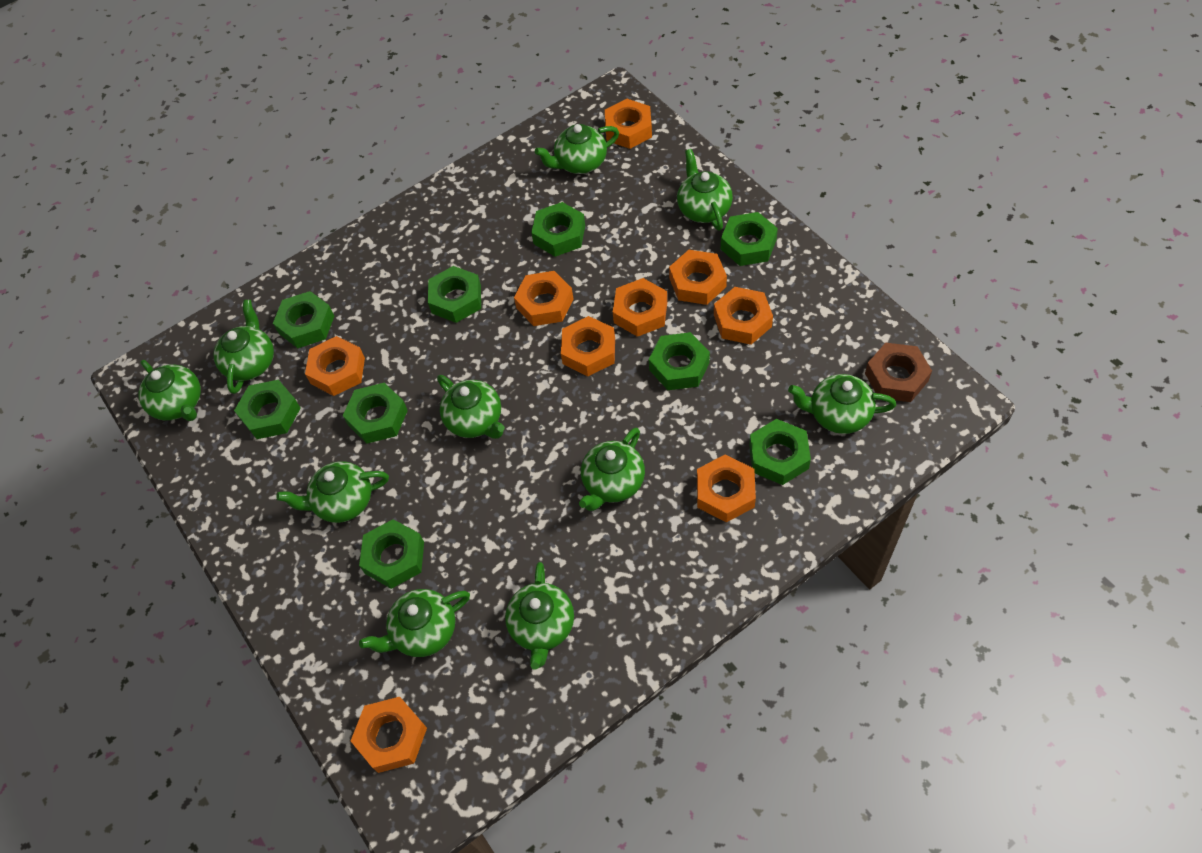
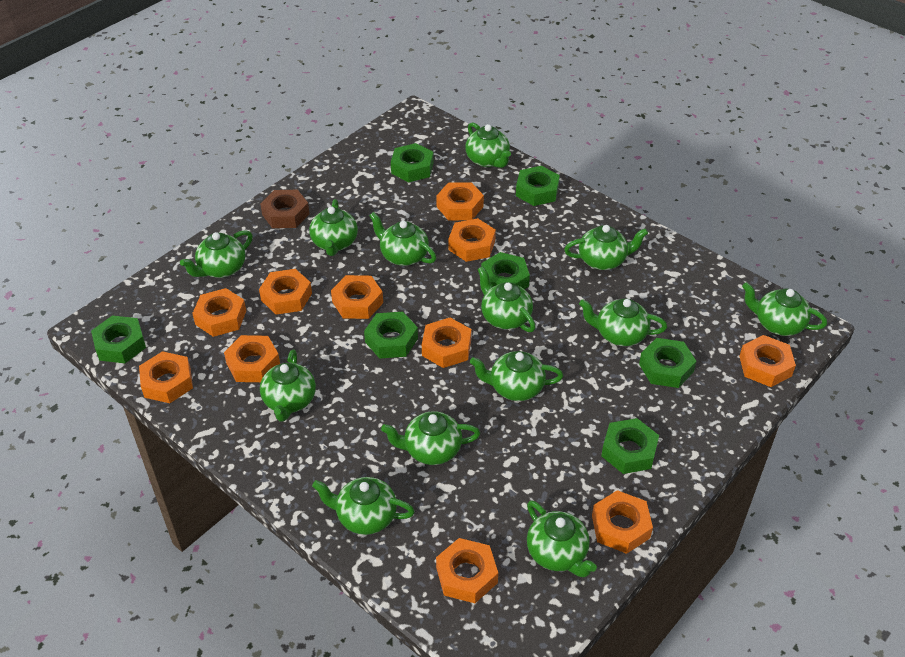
green nut: 9 -> 7
green teapot: 10 -> 13
orange nut: 9 -> 11

